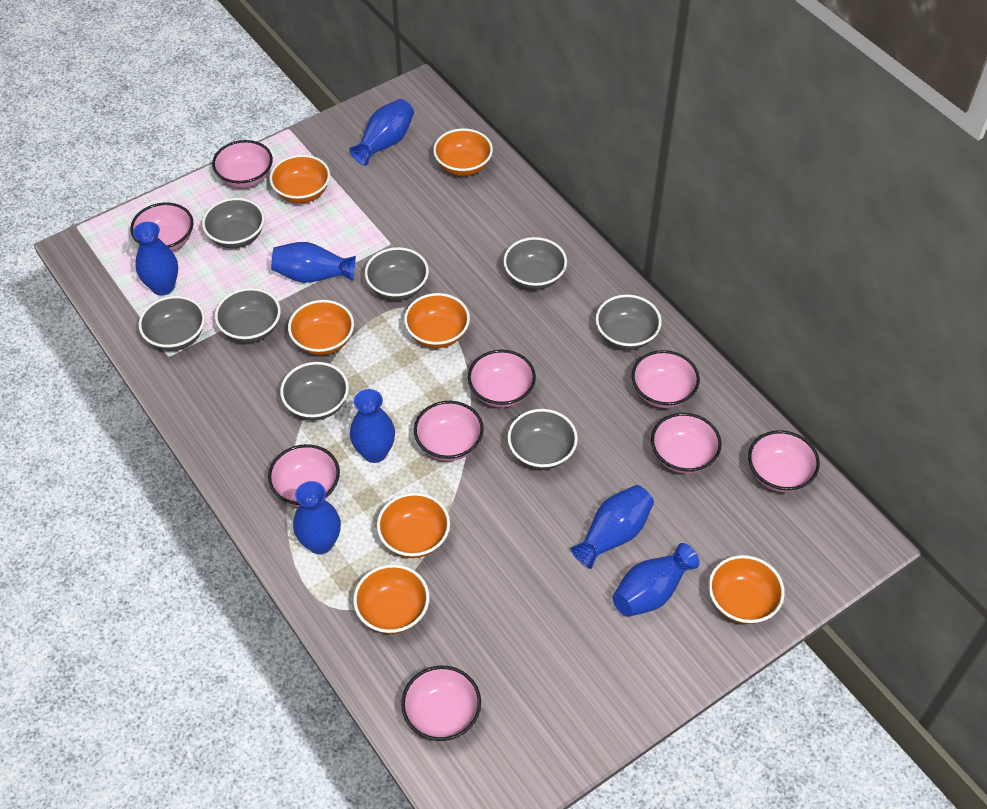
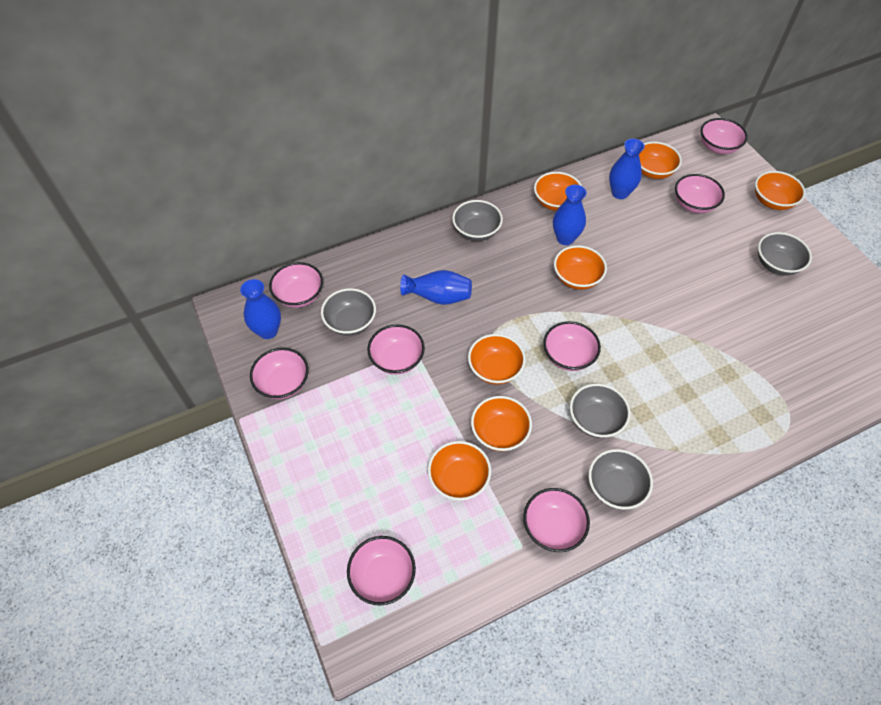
blue vase: 7 -> 4
grey bowl: 8 -> 5
pink bowl: 9 -> 8

